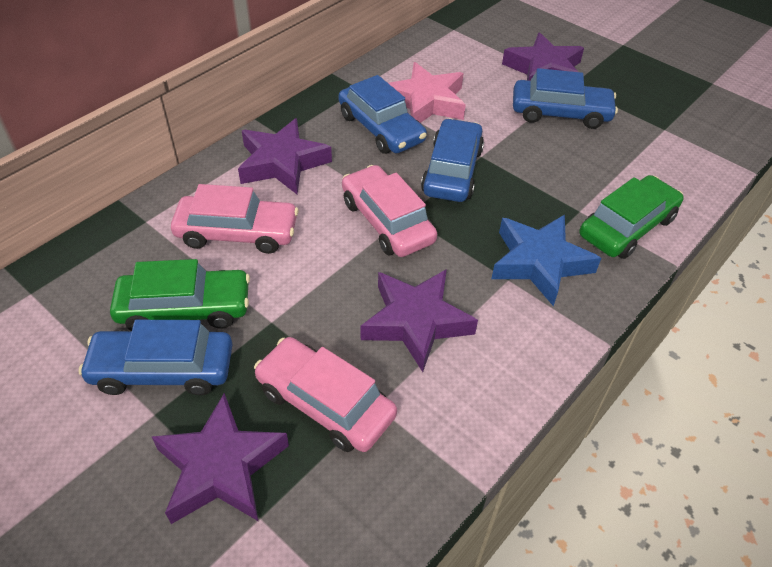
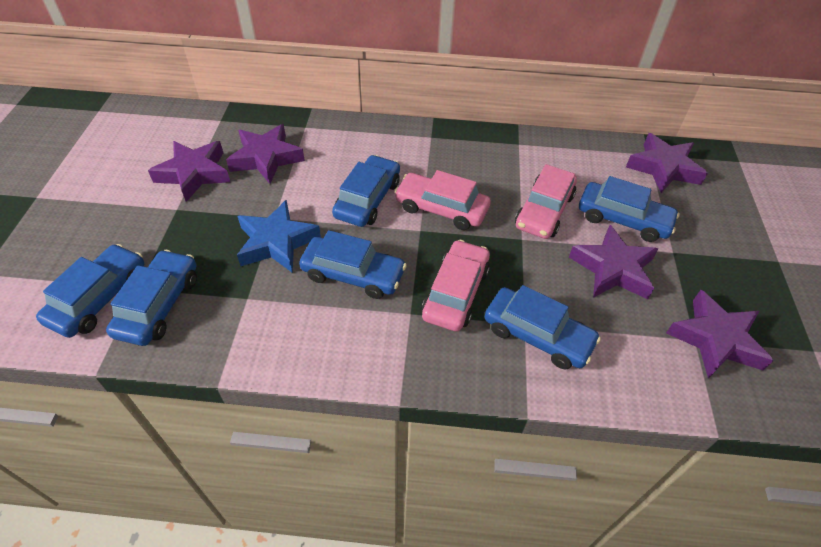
blue car: 4 -> 6
green car: 2 -> 0
pink star: 1 -> 0
purple star: 4 -> 5

